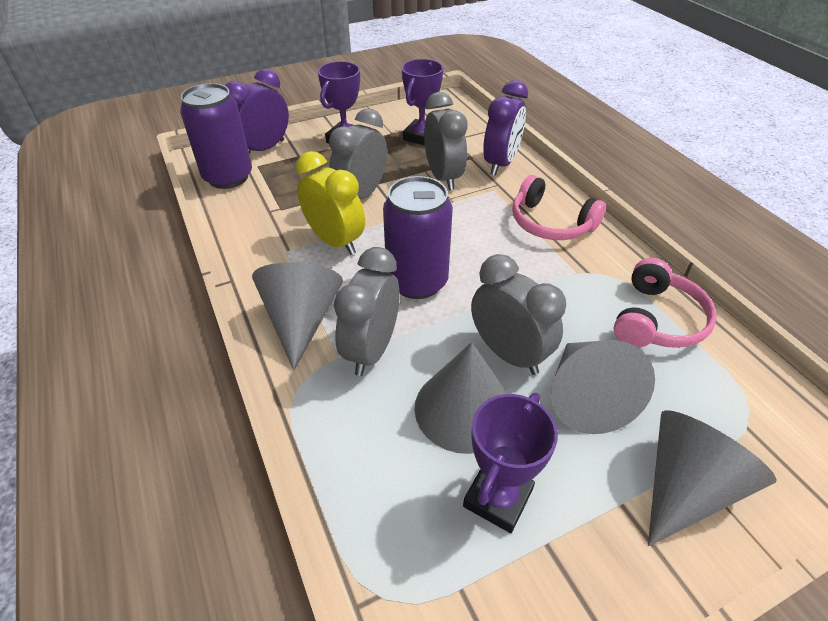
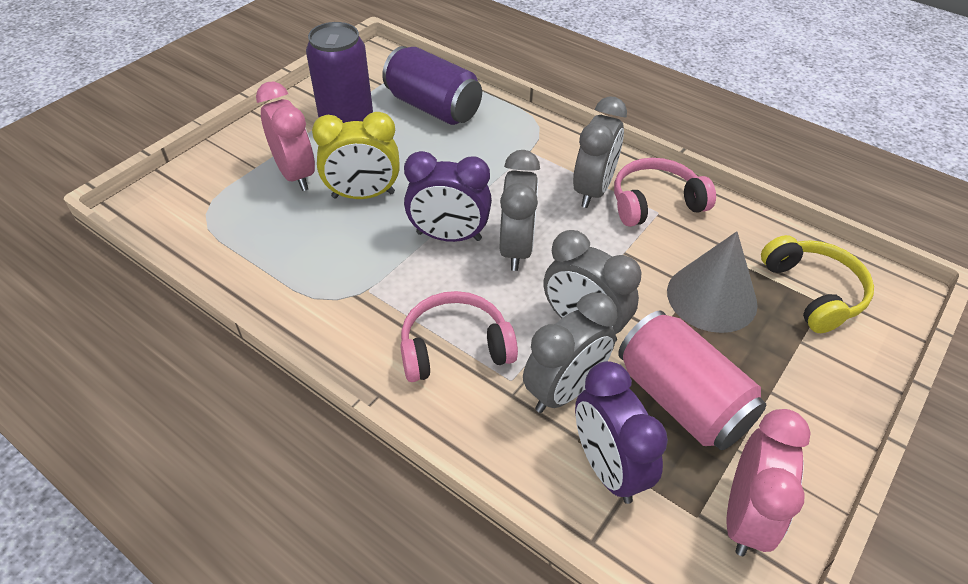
grey cone: 4 -> 1
pink can: 0 -> 1
pink clock: 0 -> 2
purple trophy: 3 -> 0
yellow headphones: 0 -> 1

